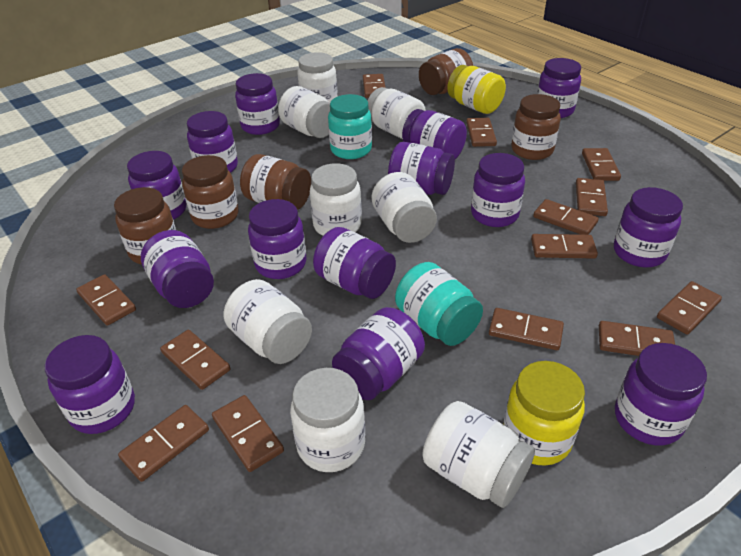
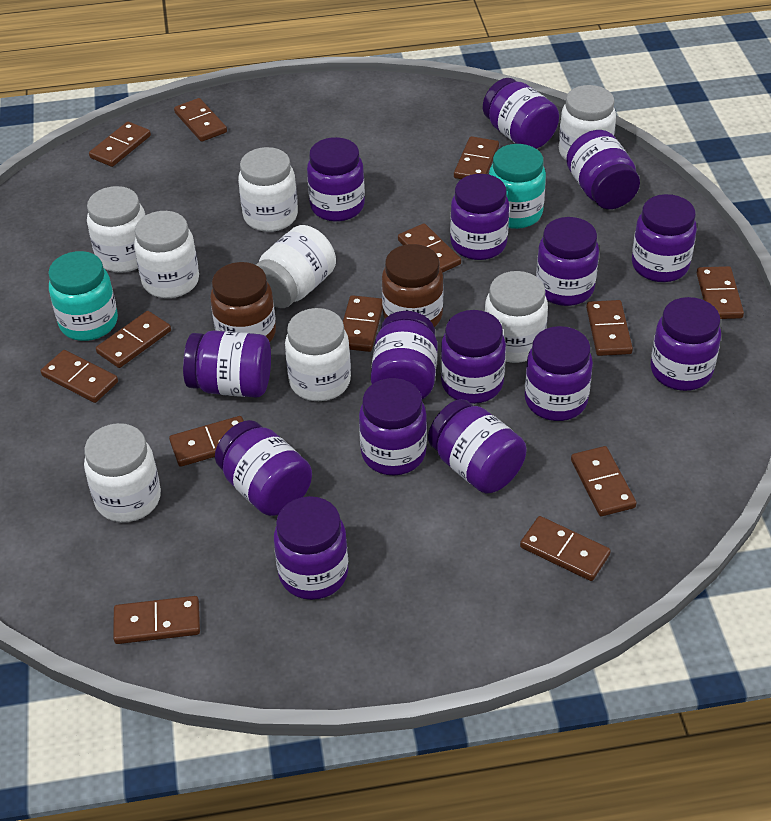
brown jar: 5 -> 2
purple jar: 14 -> 15
yellow jar: 2 -> 0

